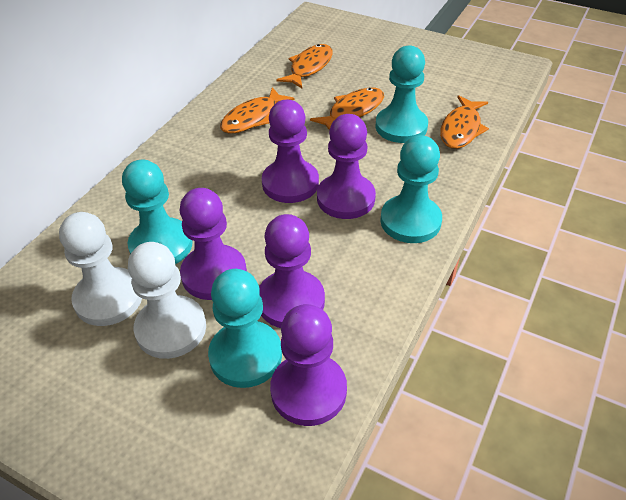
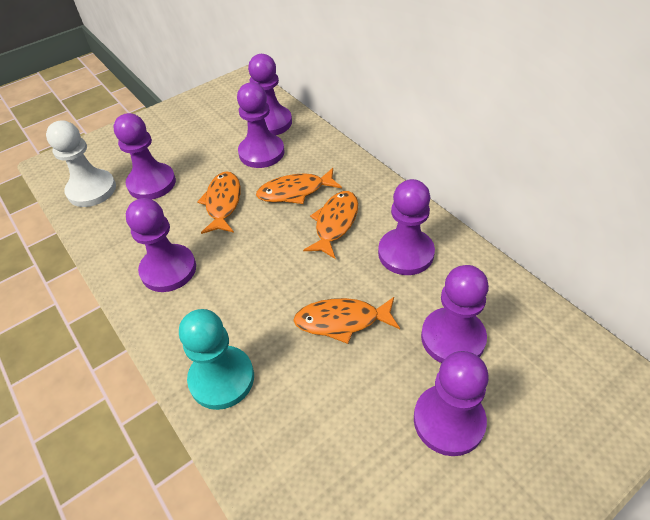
purple pawn: 5 -> 7
turquoise pawn: 4 -> 1
white pawn: 2 -> 1

